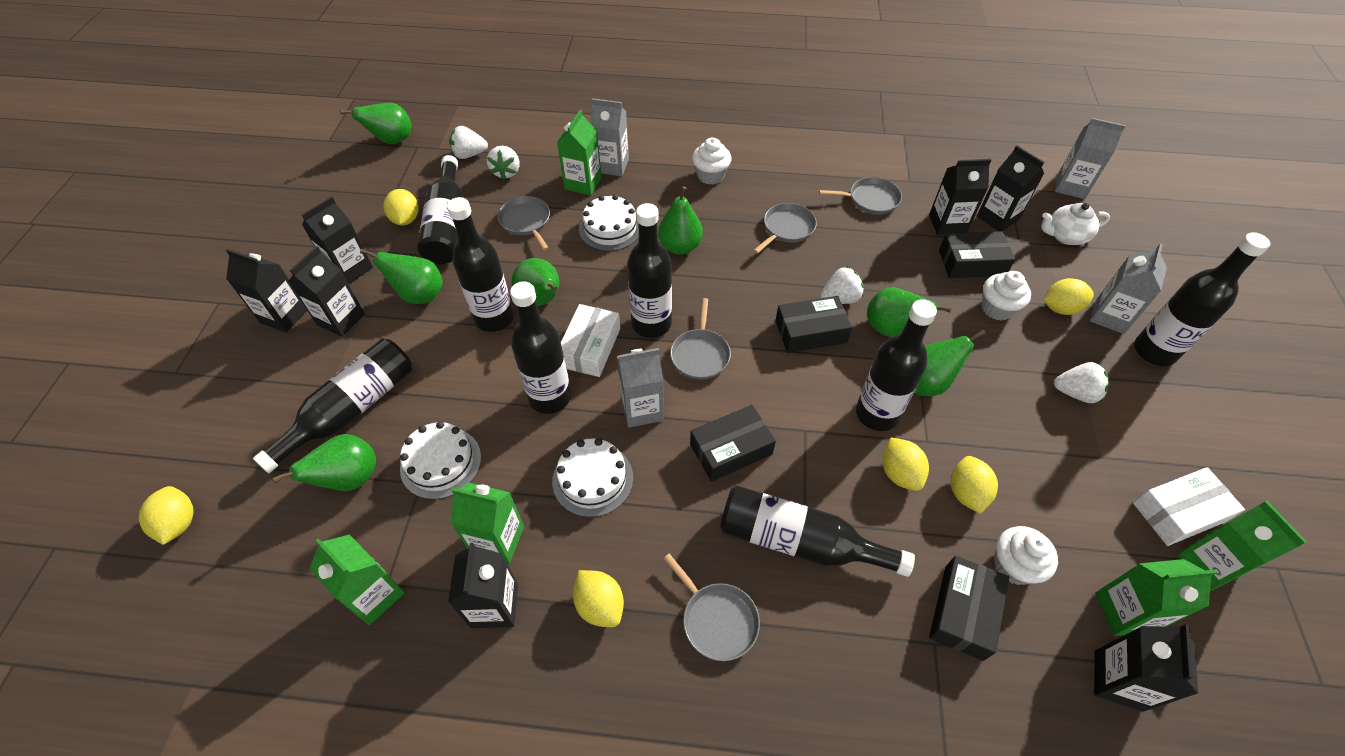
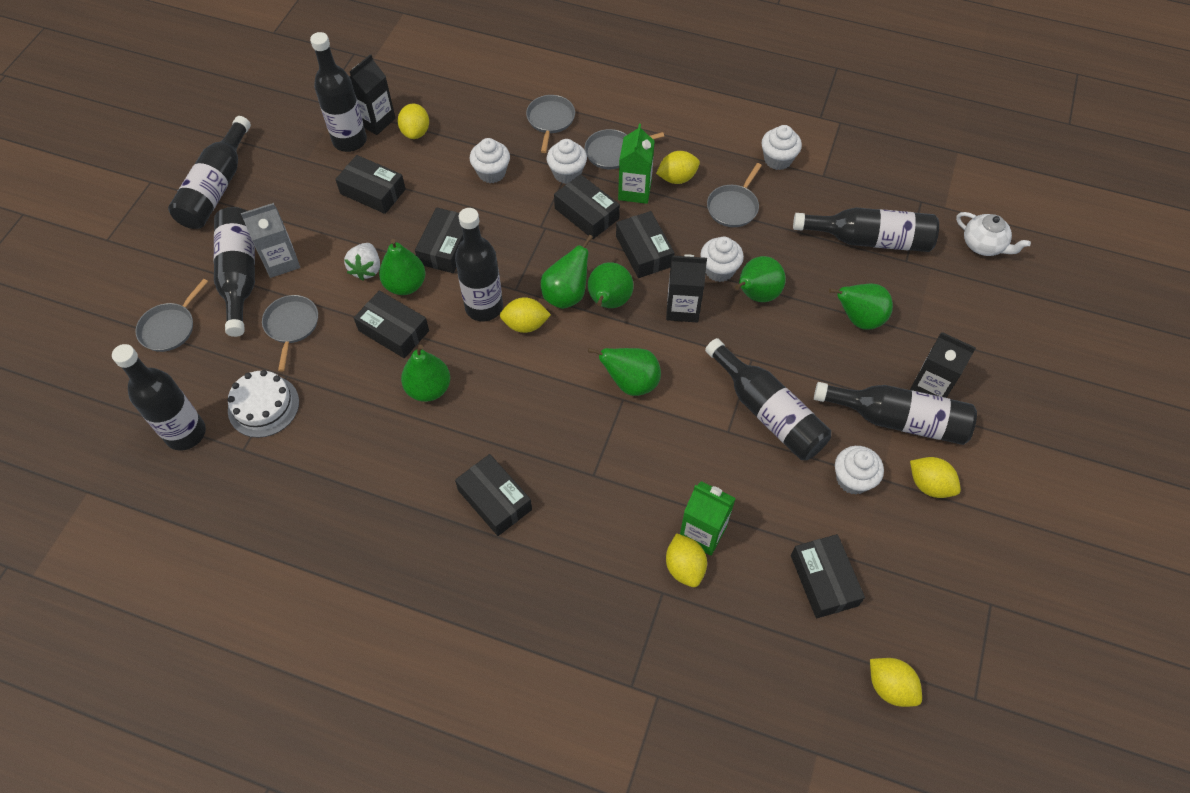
black box: 4 -> 7
black carton: 7 -> 3
green carton: 5 -> 2
grey carton: 4 -> 1
white box: 2 -> 0
white cake: 3 -> 1
white cupcake: 3 -> 5
white strawberry: 4 -> 1

